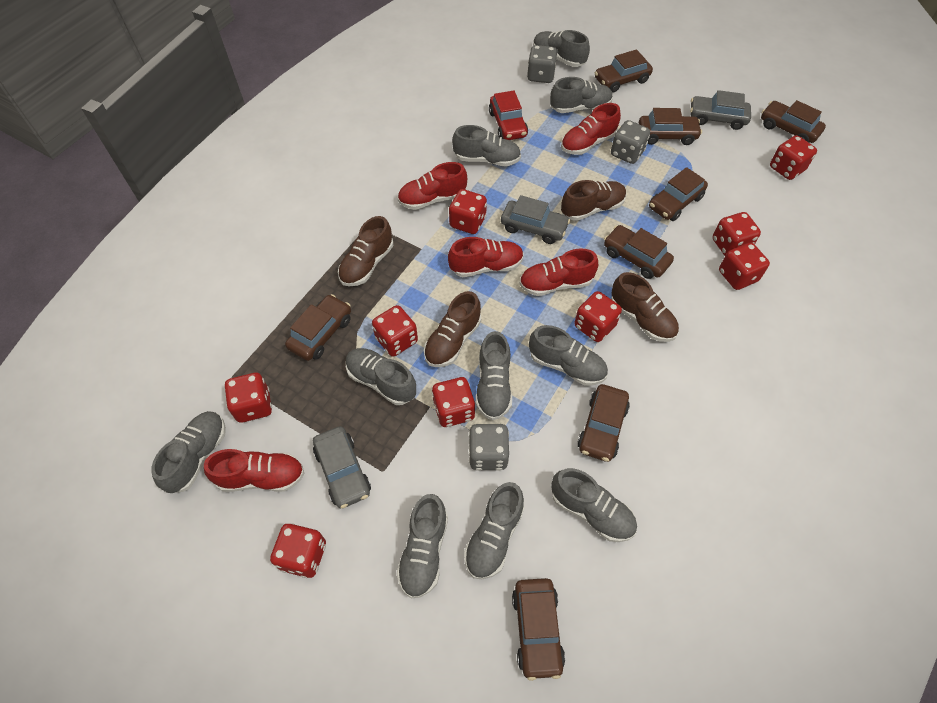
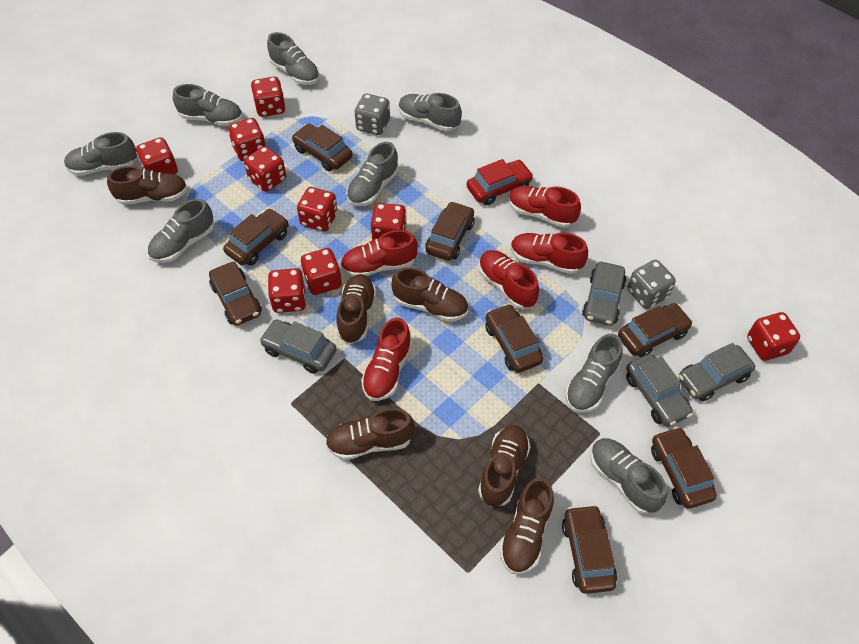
brown shoe: 4 -> 6
grey car: 3 -> 4
grey dice: 3 -> 2
grey shoe: 10 -> 8

